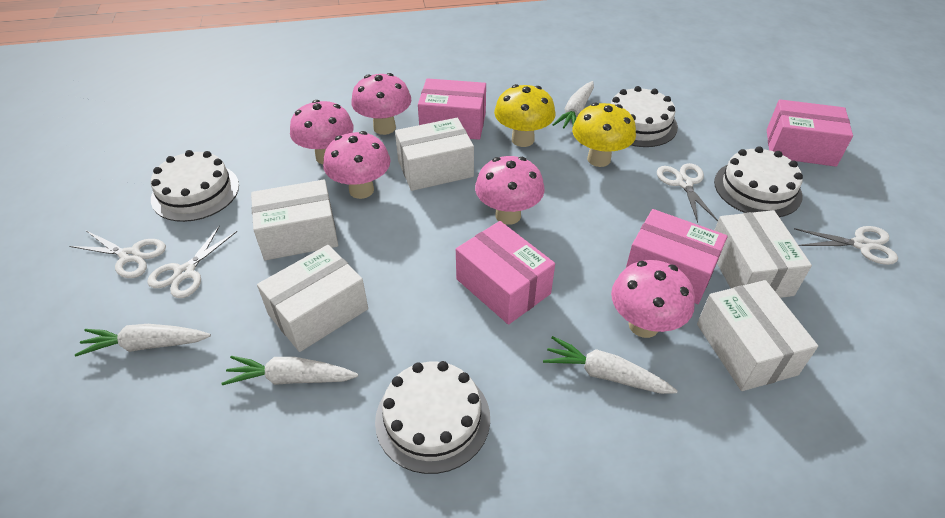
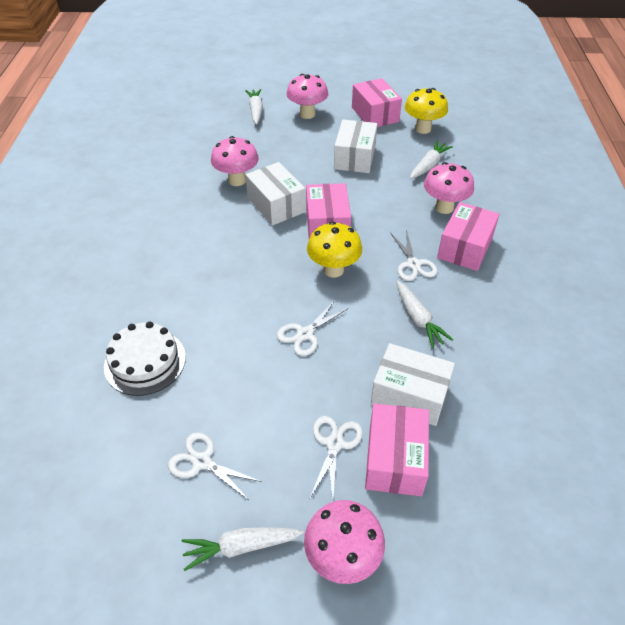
pink mushroom: 5 -> 4
white box: 5 -> 3
white cake: 4 -> 1

